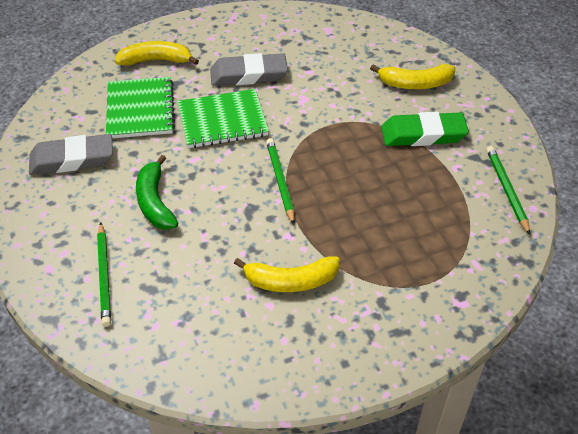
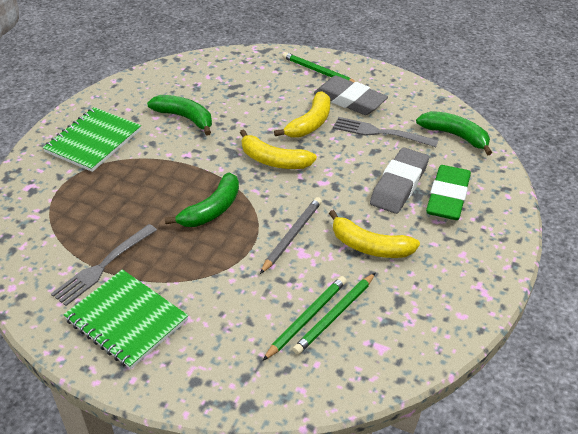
green banana: 1 -> 3
grey fork: 0 -> 2
grey pencil: 0 -> 1

